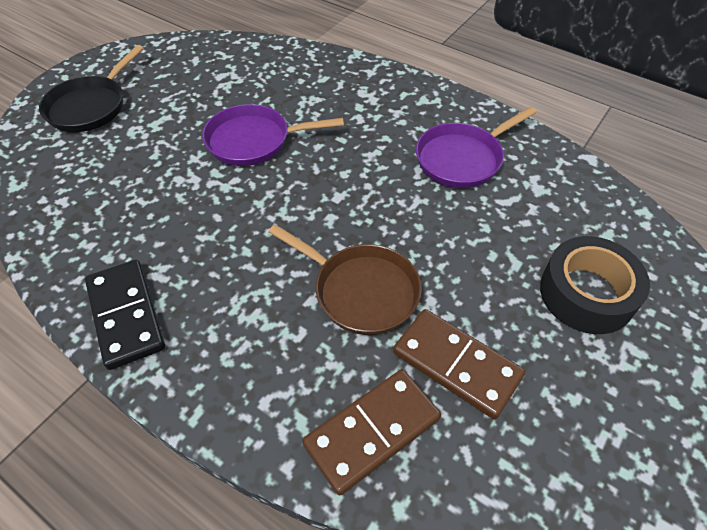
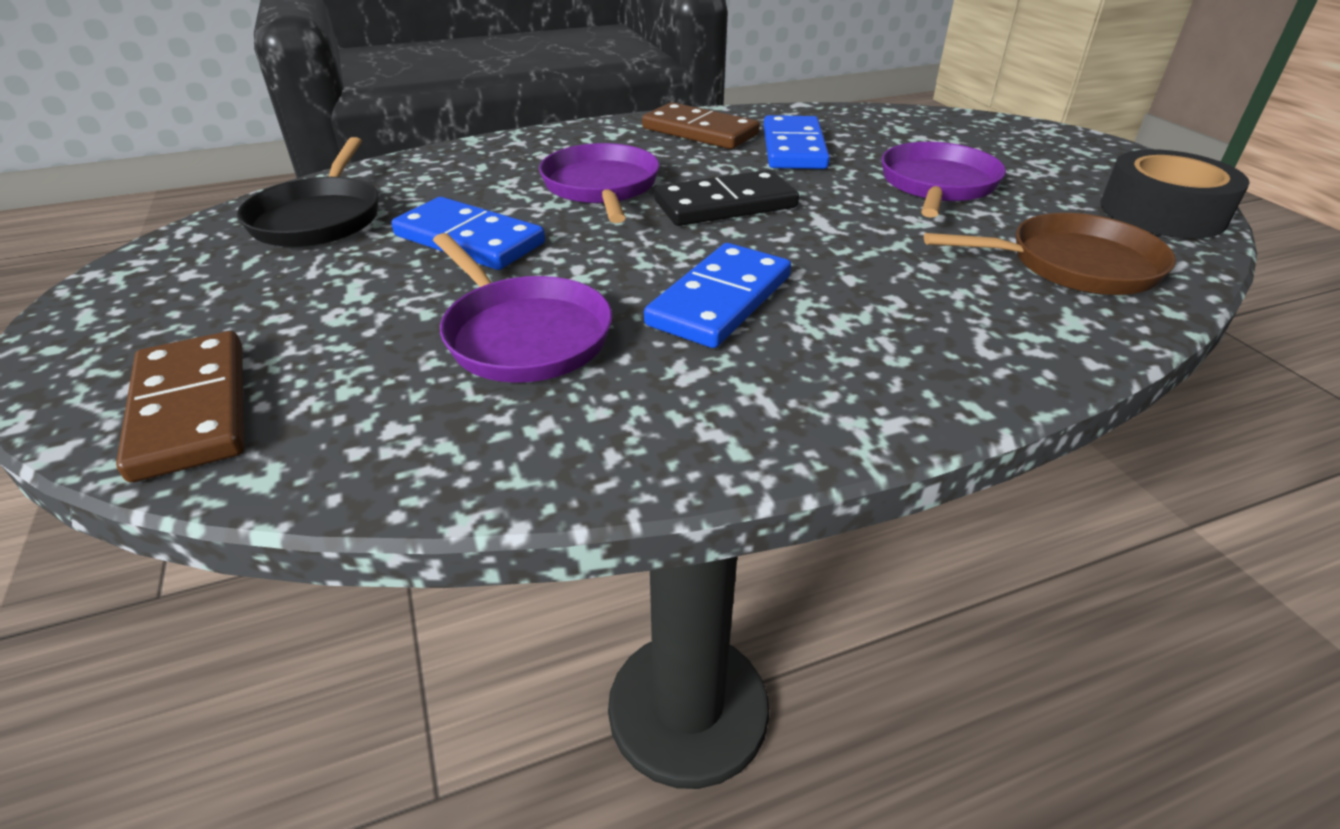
blue domino: 0 -> 3
purple pan: 2 -> 3

